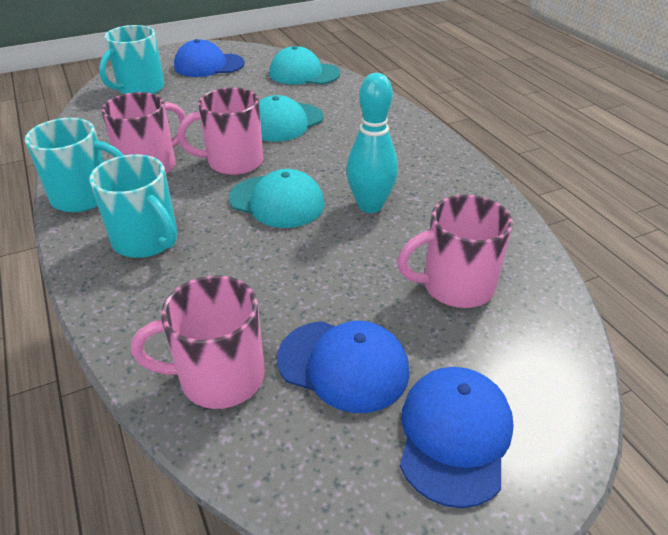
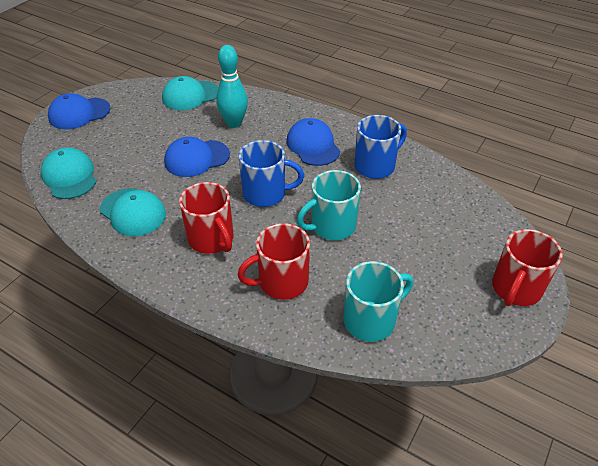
blue mug: 0 -> 2
pink mug: 4 -> 0
red mug: 0 -> 3
turquoise mug: 3 -> 2

